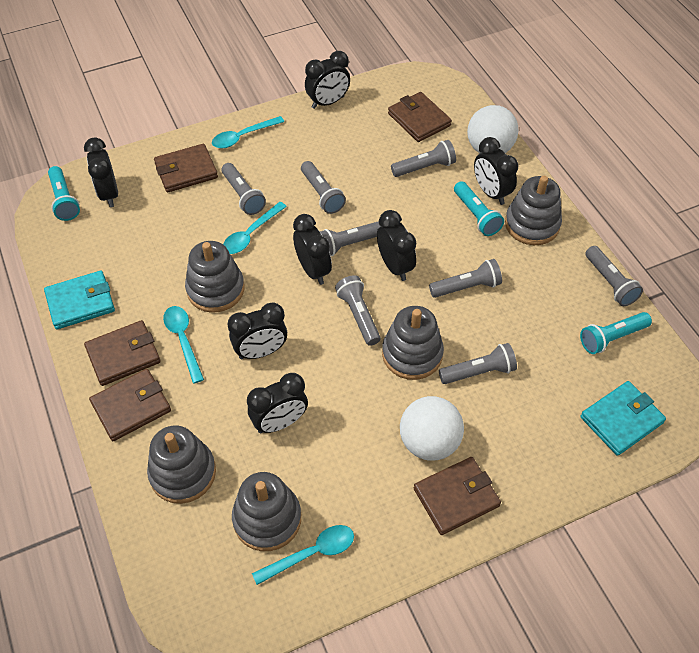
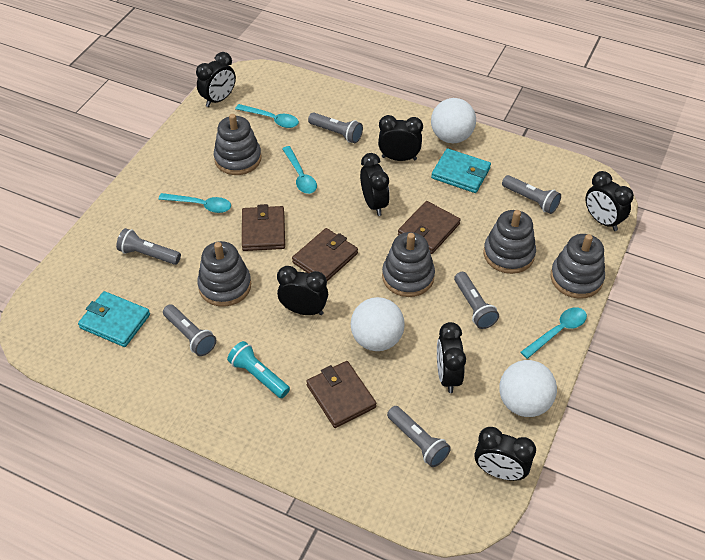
brown wallet: 5 -> 4
grey flashlight: 8 -> 6
turquoise flashlight: 3 -> 1
white ball: 2 -> 3

